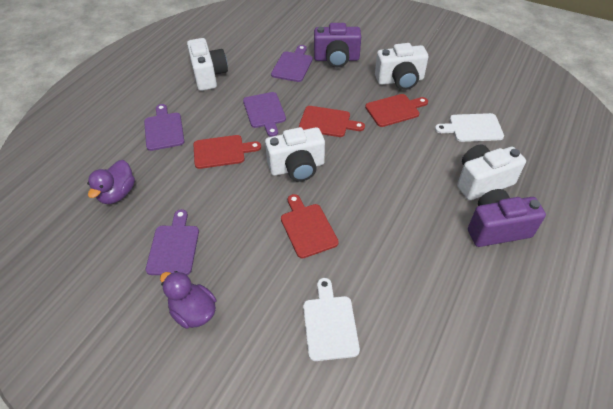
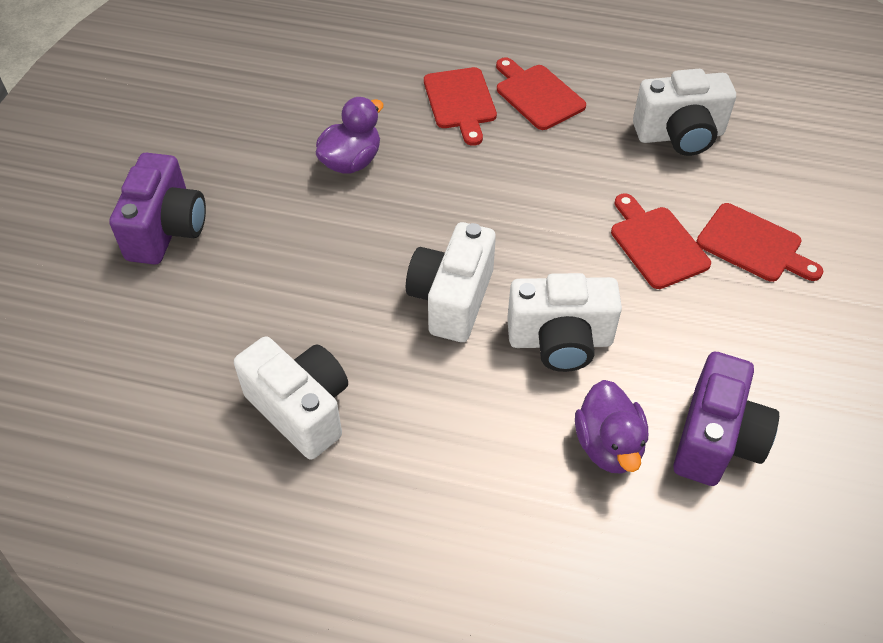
purple cutting board: 4 -> 0
white cutting board: 2 -> 0

